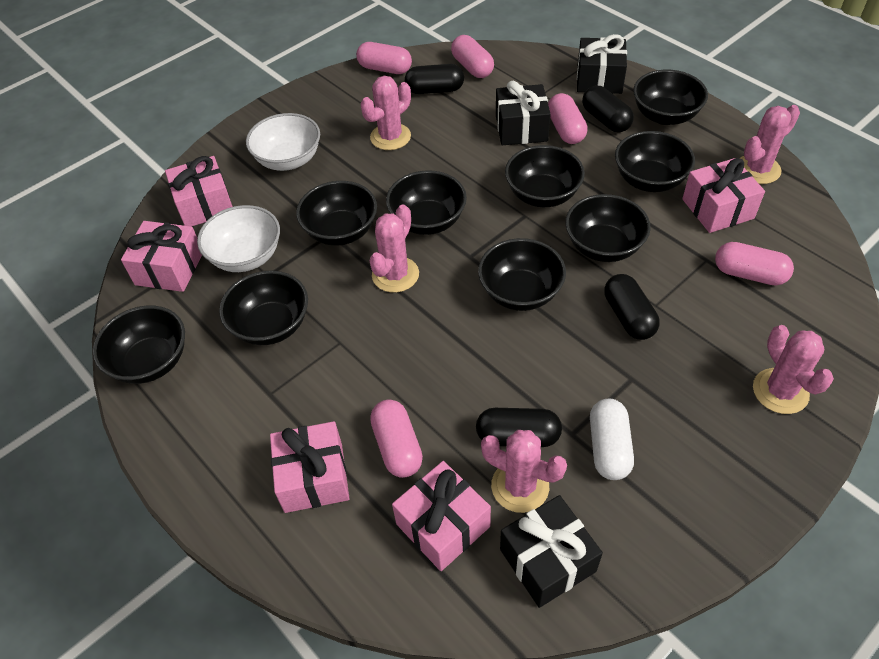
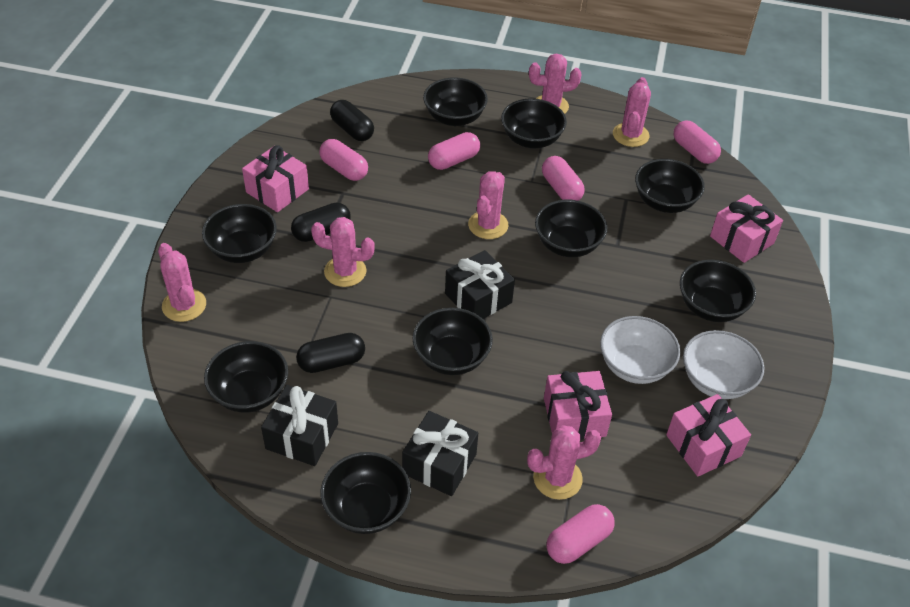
black capsule: 4 -> 3
pink cactus: 5 -> 6
pink gift: 5 -> 4
white capsule: 1 -> 0

